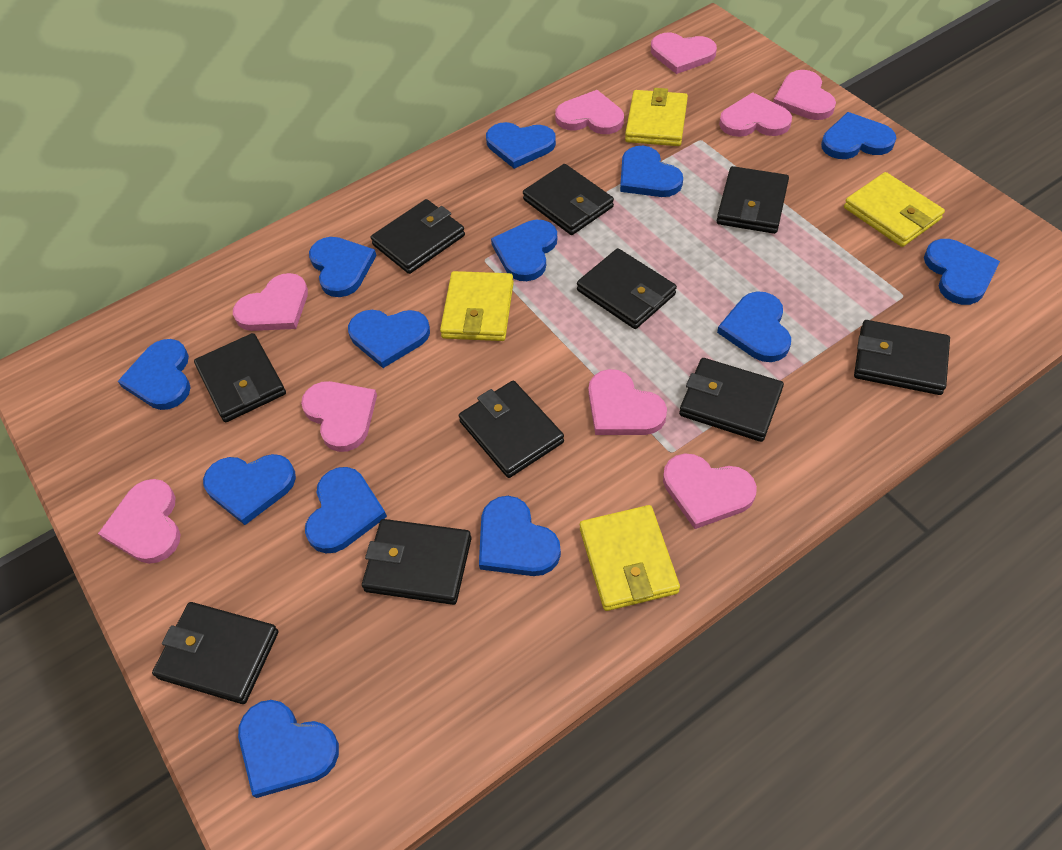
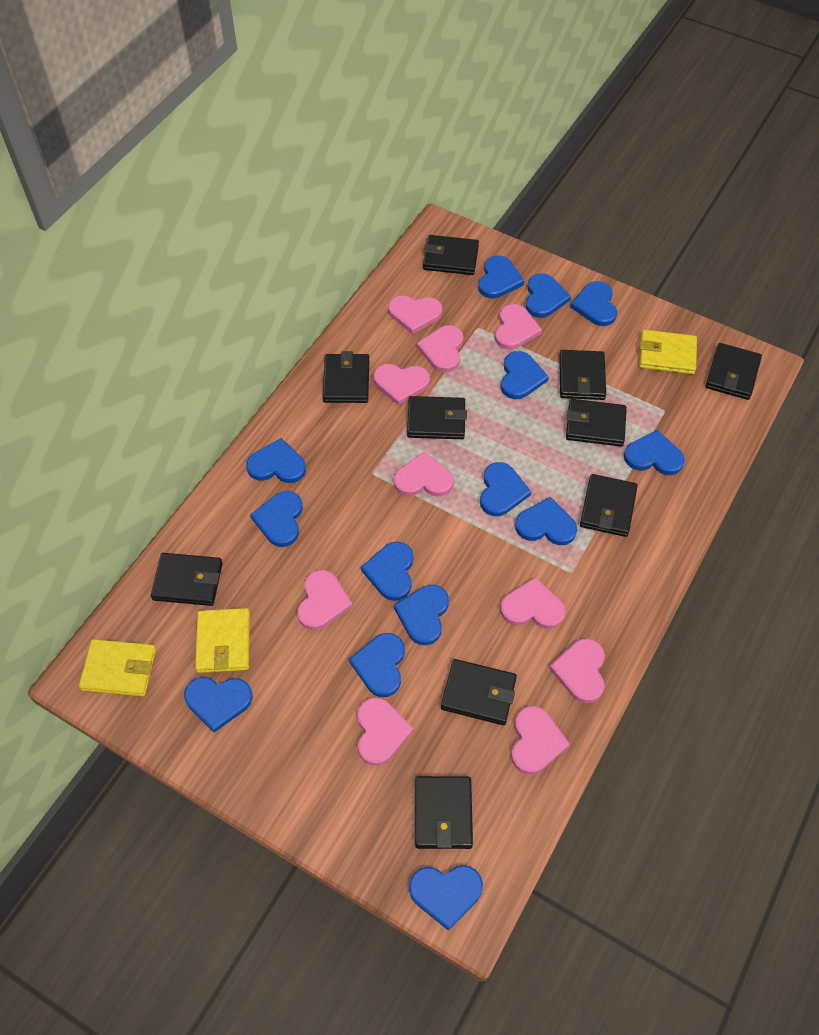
blue heart: 13 -> 14
pink heart: 9 -> 10
yellow wallet: 4 -> 3

